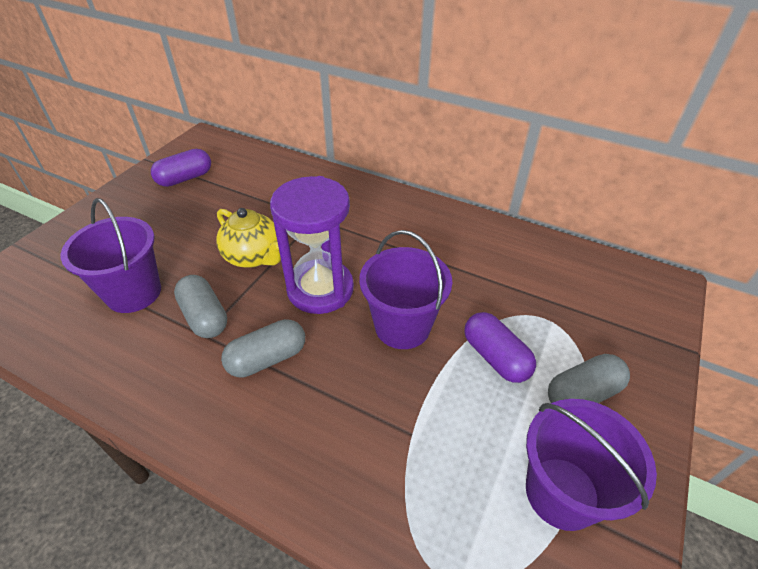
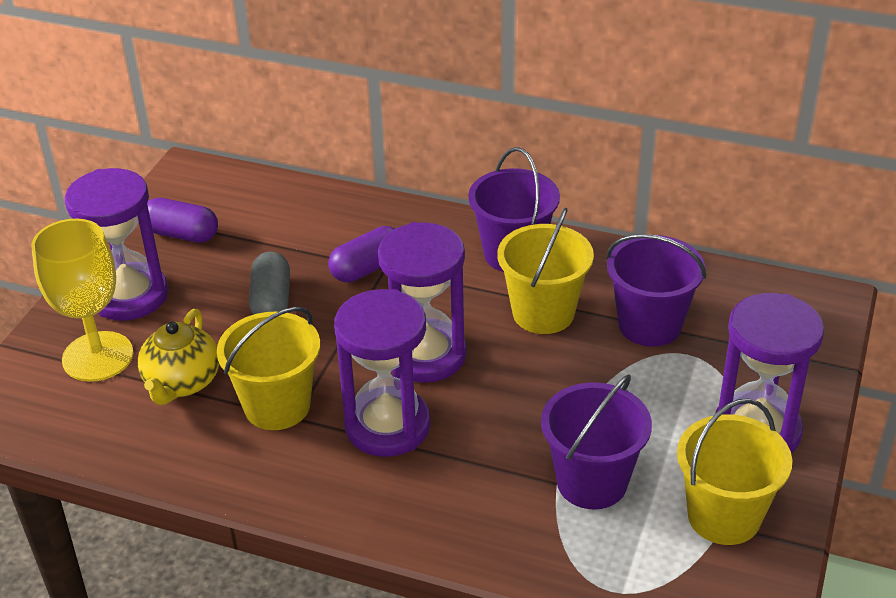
grey capsule: 3 -> 1
purple hourglass: 1 -> 4
yellow bucket: 0 -> 3
yellow goblet: 0 -> 1

